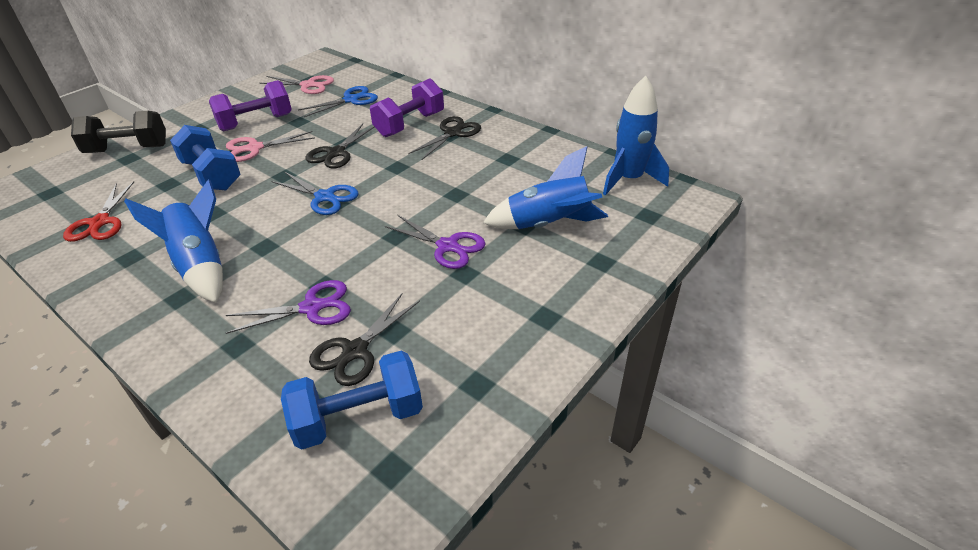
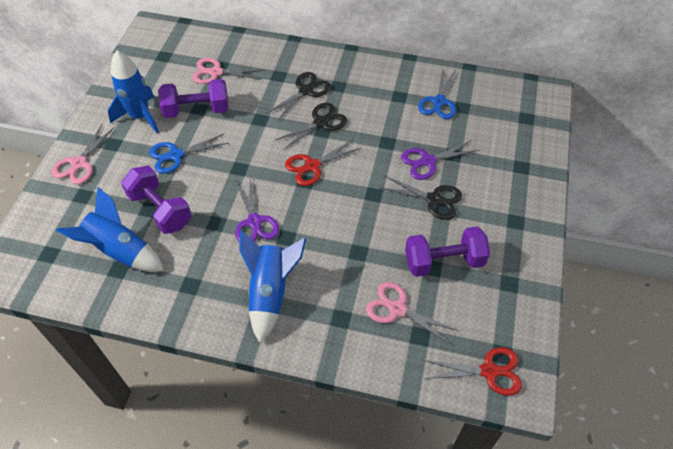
black dumbbell: 1 -> 0
blue dumbbell: 2 -> 0
pink scissors: 2 -> 3
purple dumbbell: 2 -> 3
red scissors: 1 -> 2

